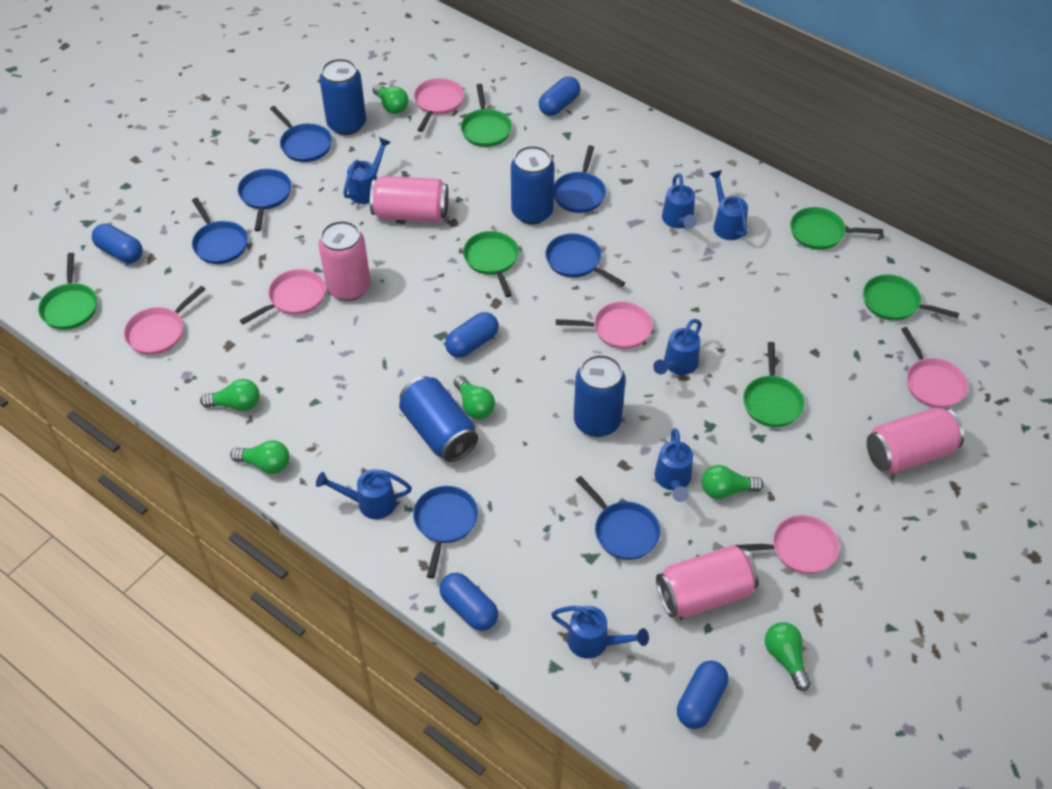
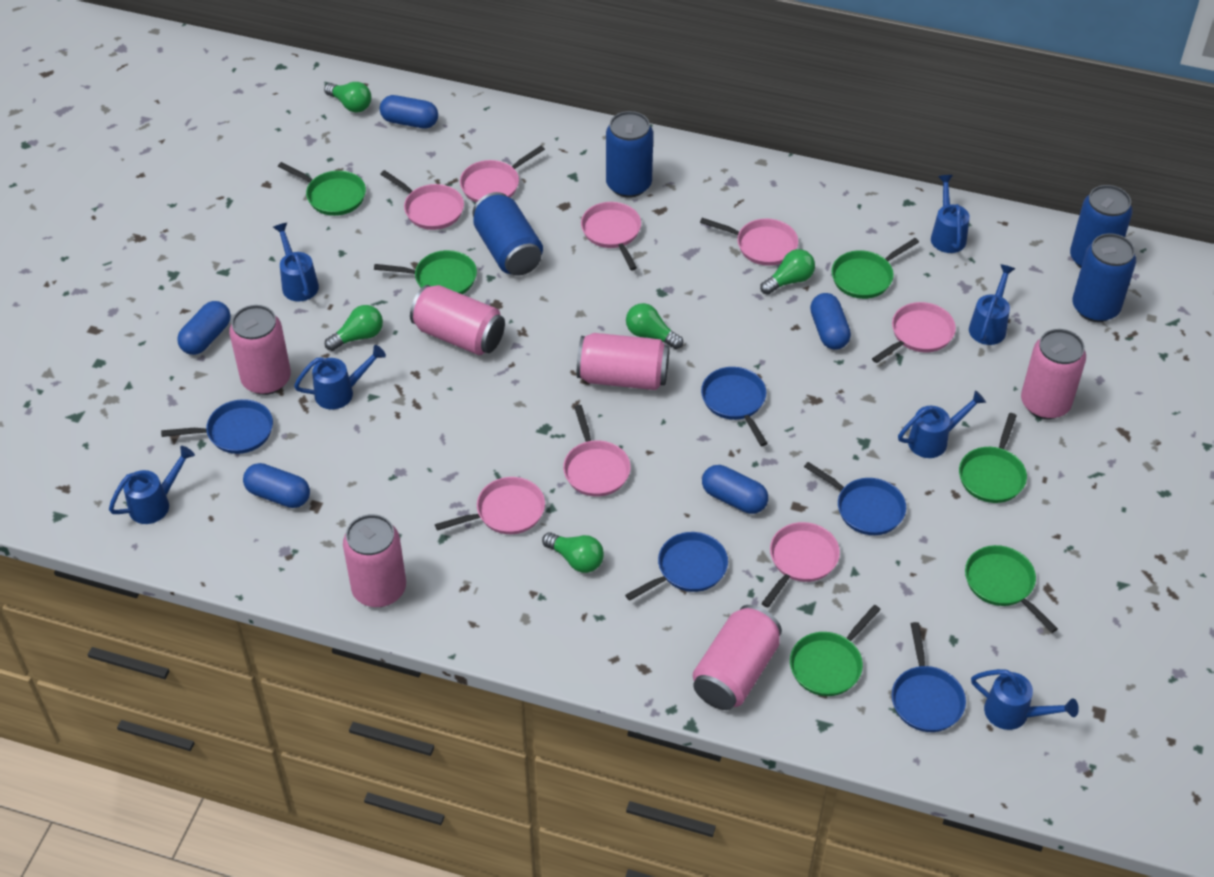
blue pan: 7 -> 5
green light bulb: 6 -> 5
pink can: 4 -> 6
pink pan: 6 -> 8

